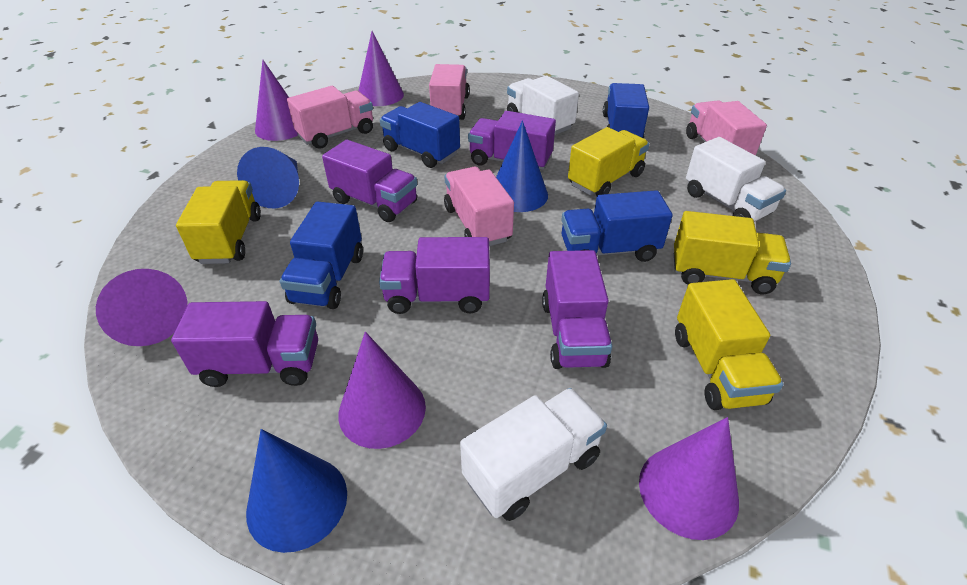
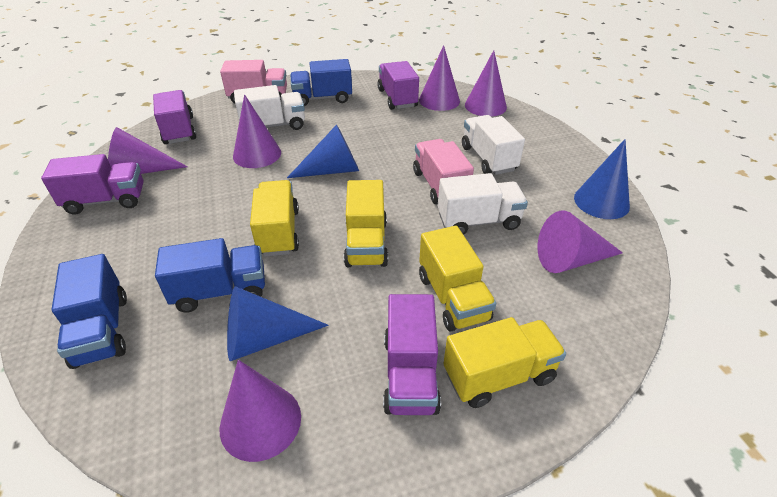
blue truck: 4 -> 3
pink truck: 4 -> 2
purple cone: 5 -> 6
purple truck: 5 -> 4

